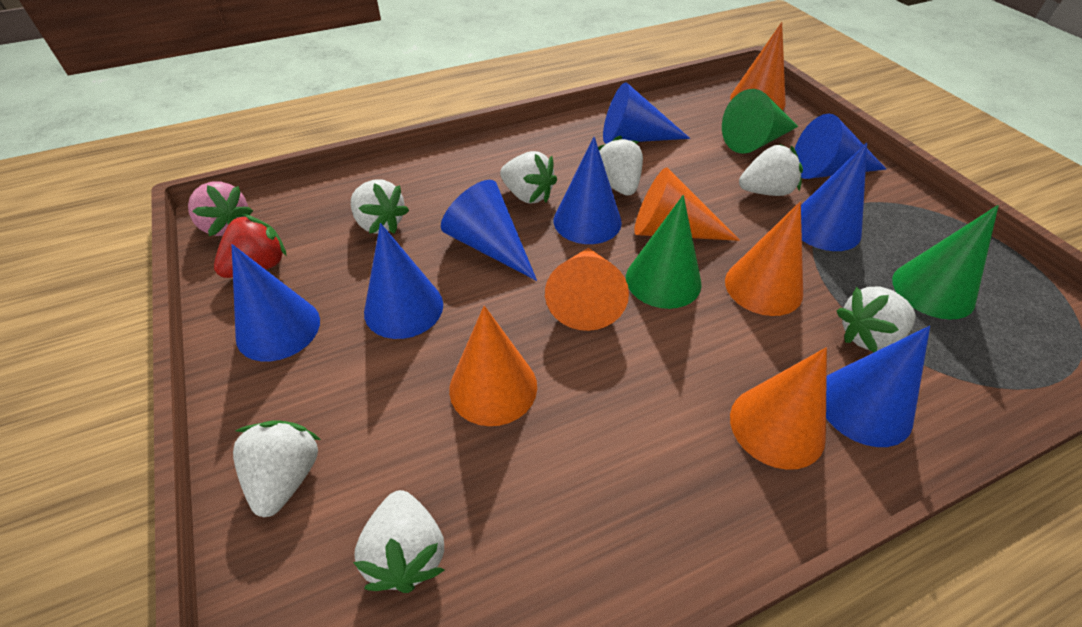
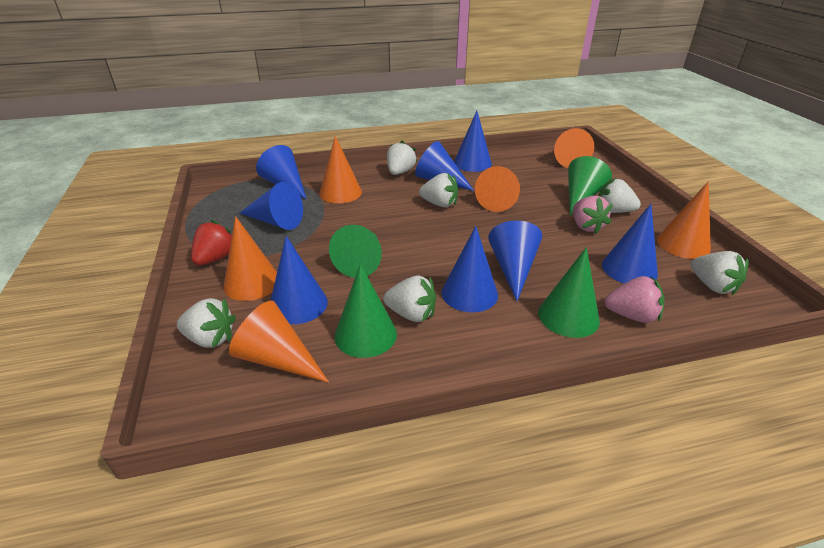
green cone: 3 -> 4
pink strawberry: 1 -> 2
white strawberry: 7 -> 6

